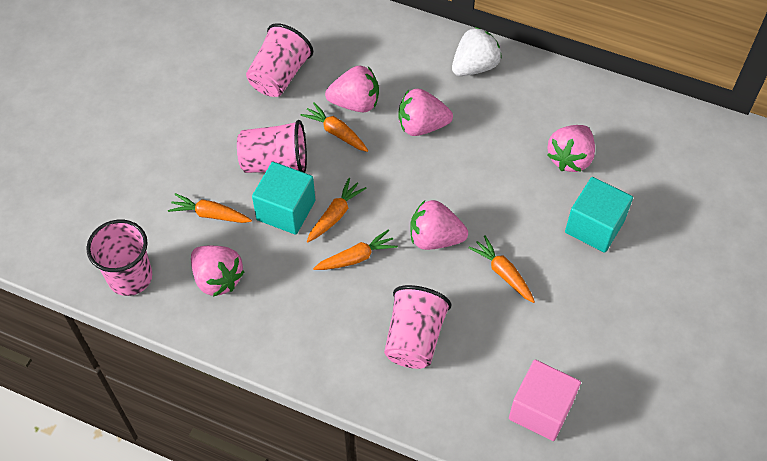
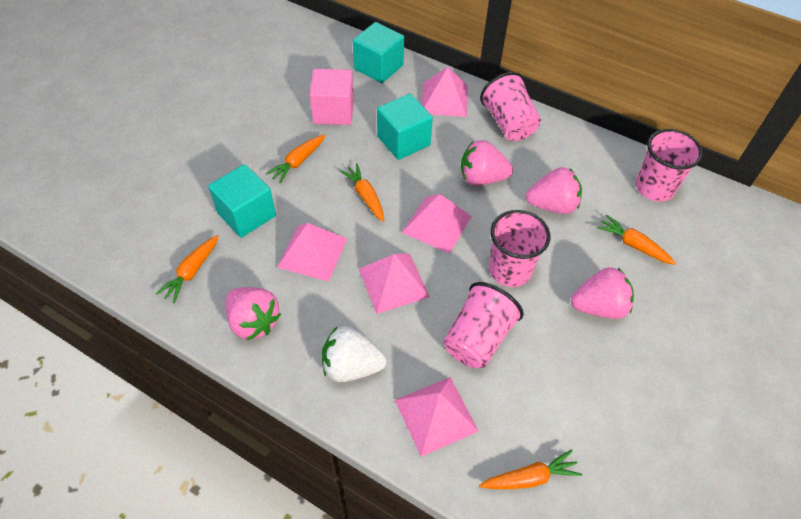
pink pyramid: 0 -> 5
pink strawberry: 5 -> 4
turquoise cube: 2 -> 3

